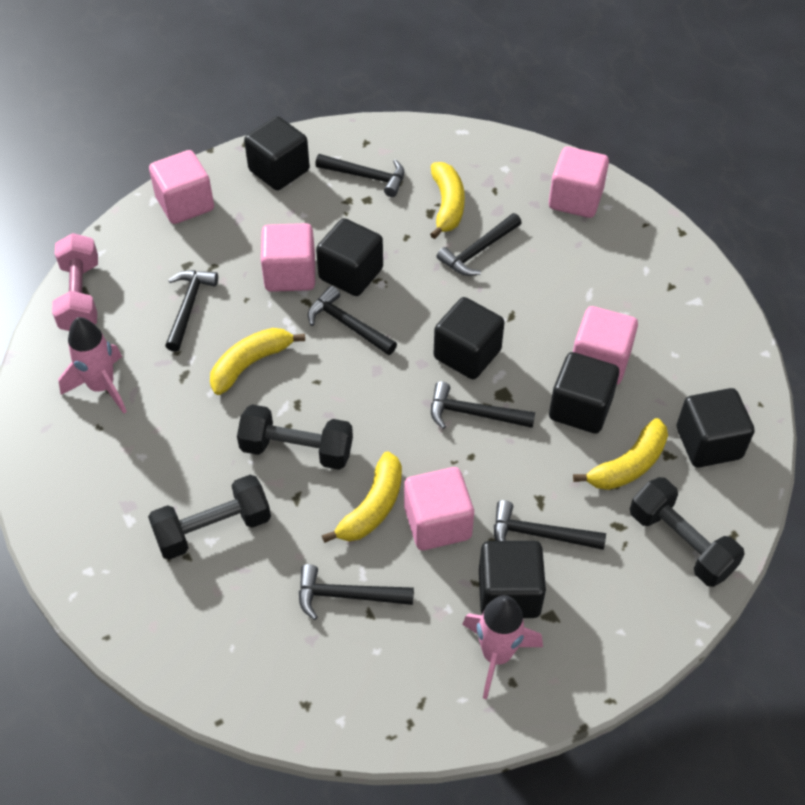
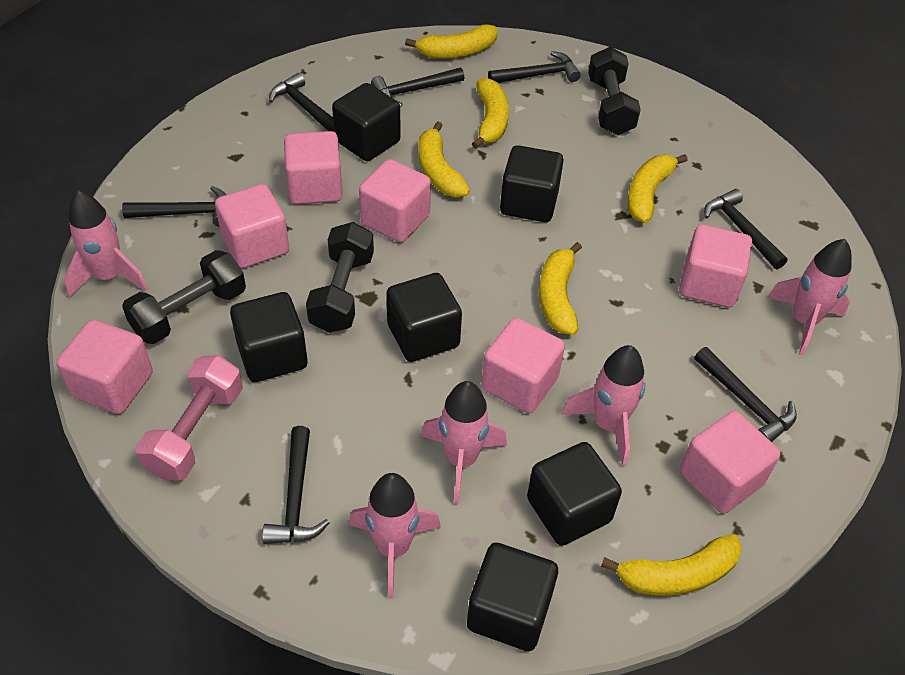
pink cube: 5 -> 7
pink rocket: 2 -> 5
yellow banana: 4 -> 6

